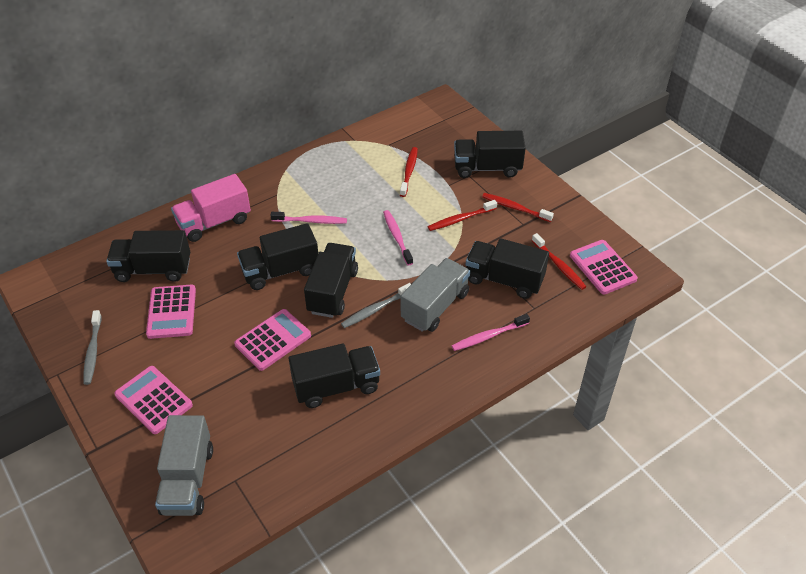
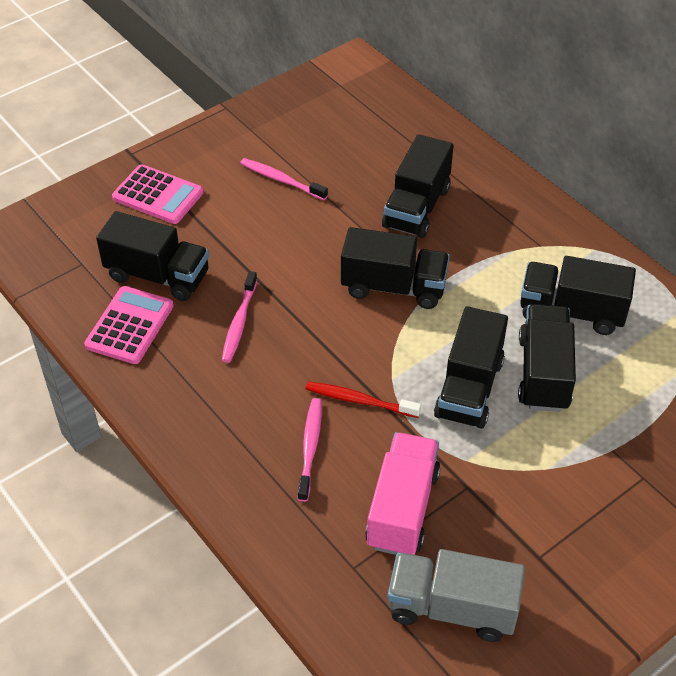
grey toothbrush: 2 -> 0
grey truck: 2 -> 1
pink calculator: 4 -> 2
red toothbrush: 4 -> 1

